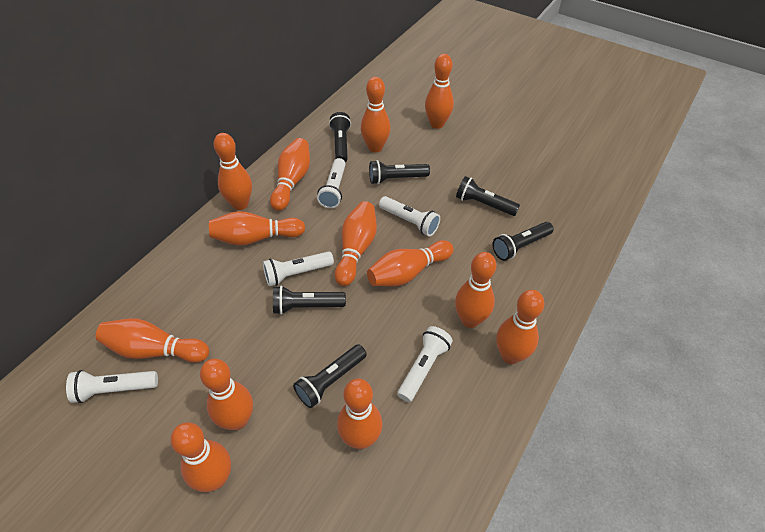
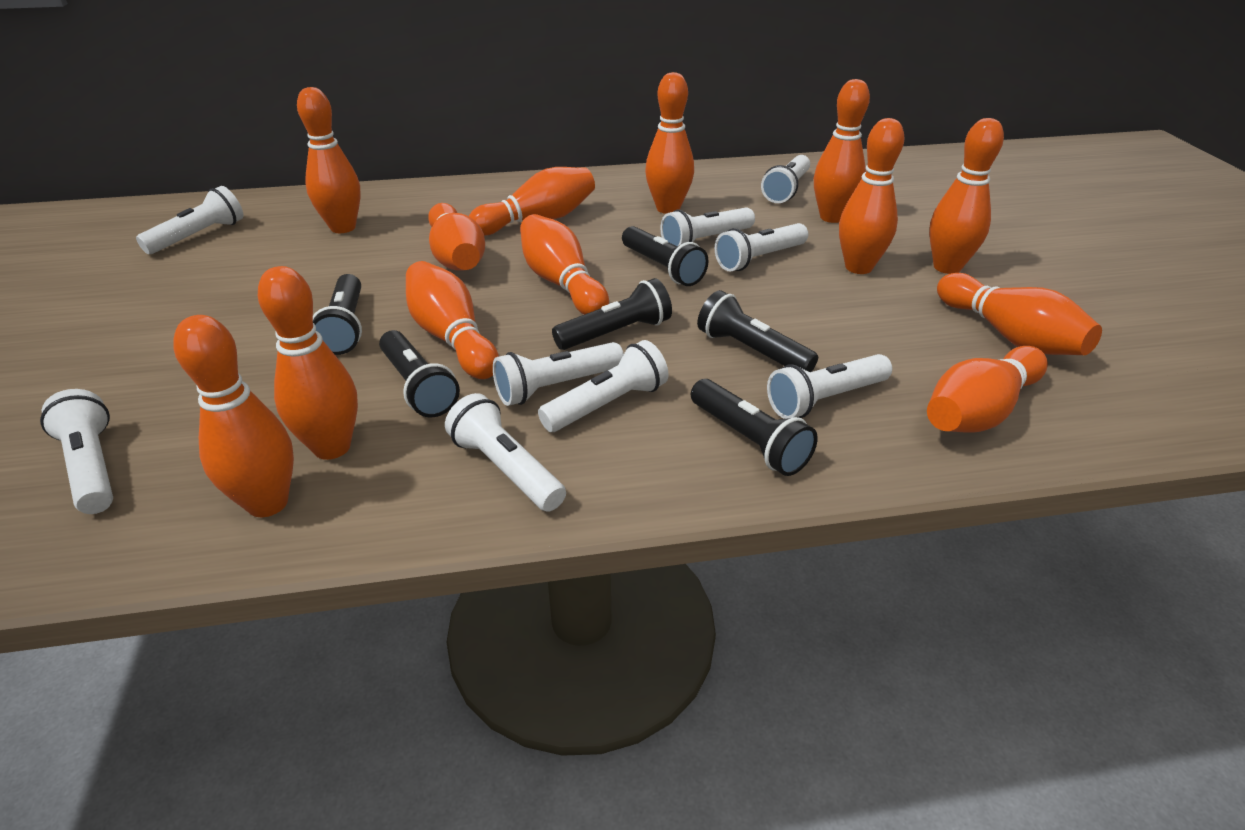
white flashlight: 5 -> 9

